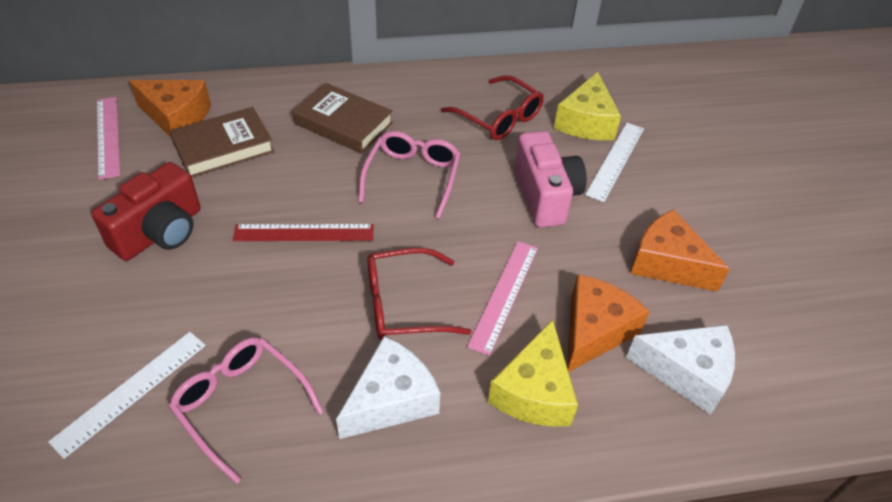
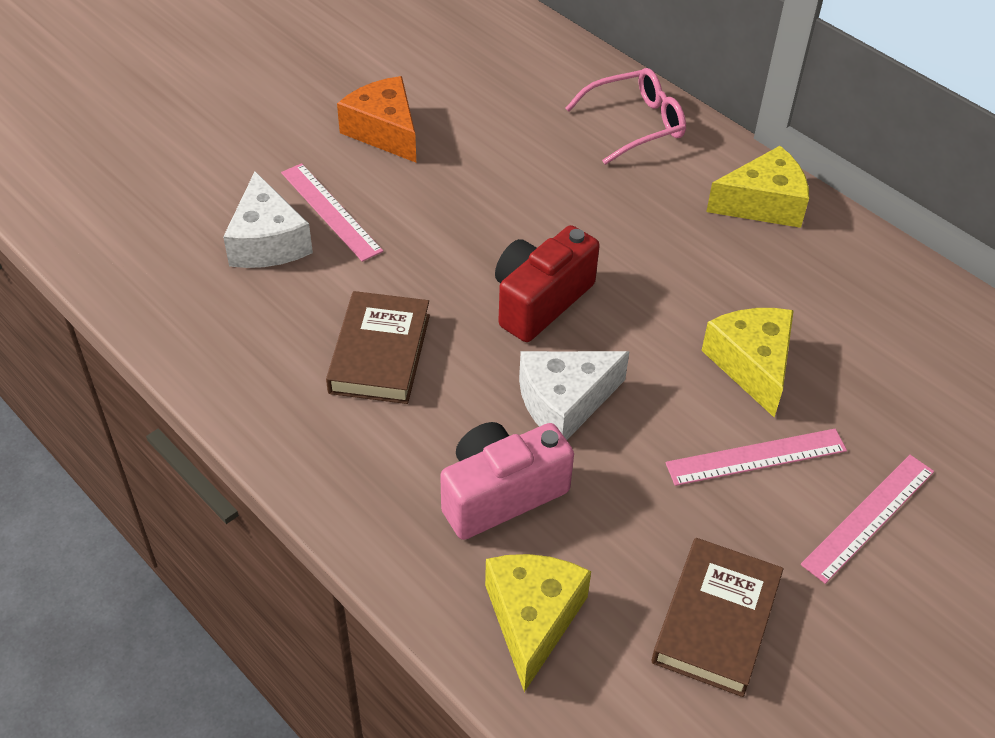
orange cheese: 3 -> 1
pink glasses: 2 -> 1
pink ruler: 2 -> 3
red glasses: 2 -> 0
red ruler: 1 -> 0
white ruler: 2 -> 0
yellow cheese: 2 -> 3

